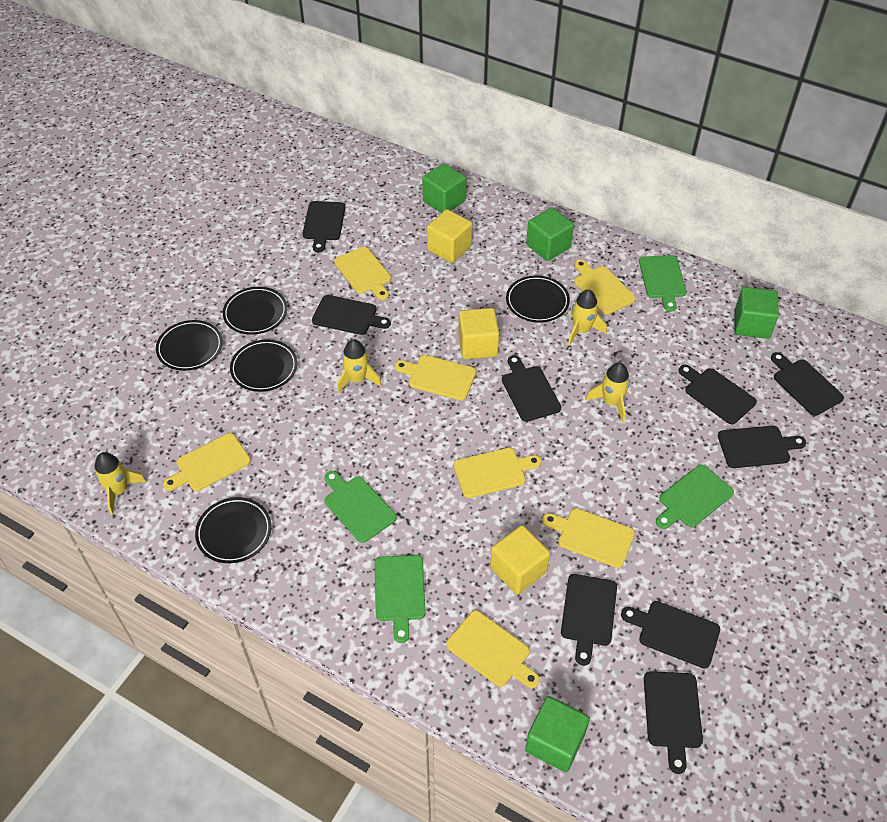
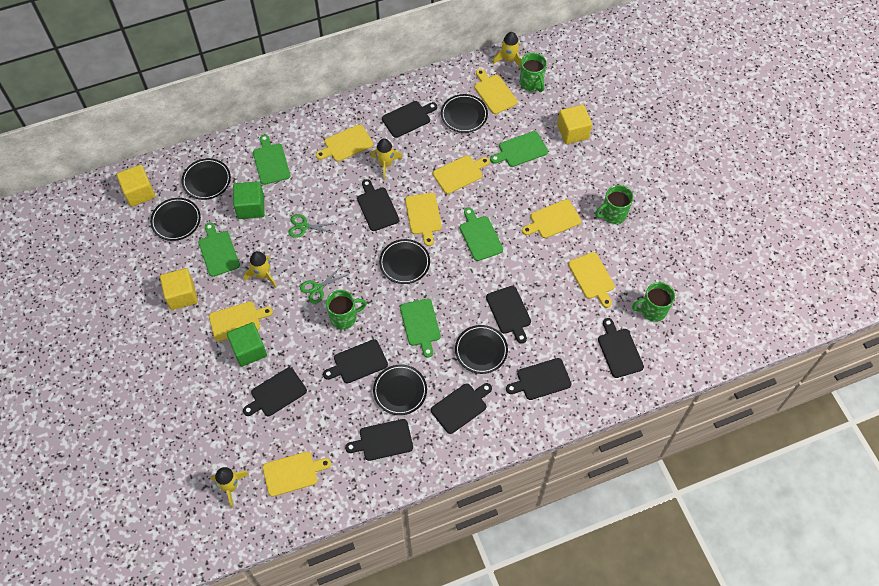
black plate: 5 -> 6
green cube: 4 -> 2
green cutting board: 4 -> 5
green mug: 0 -> 4
green scissors: 0 -> 2
yellow cutting board: 7 -> 8

